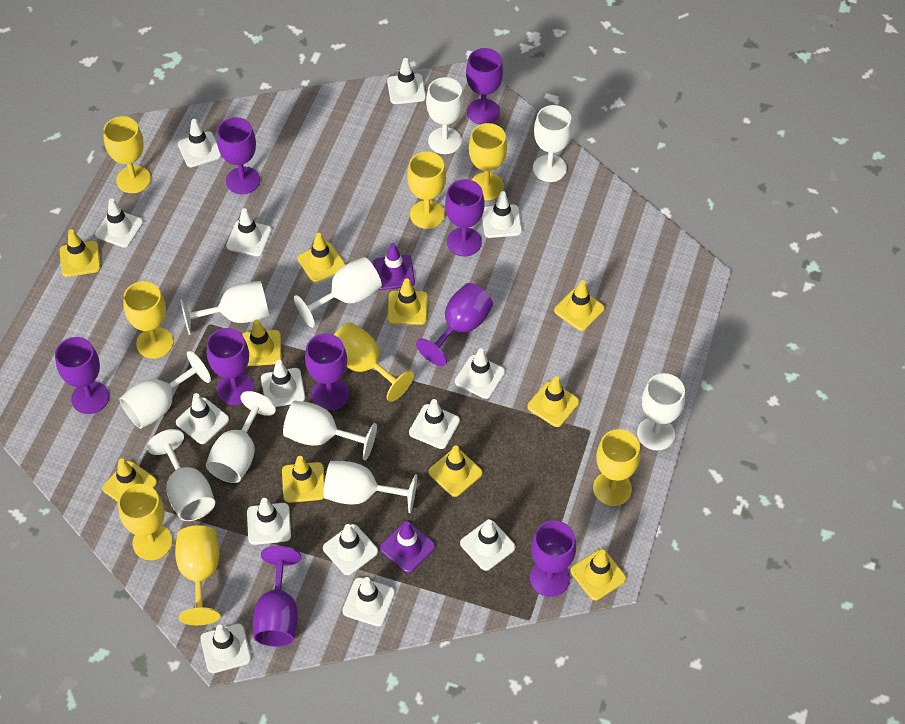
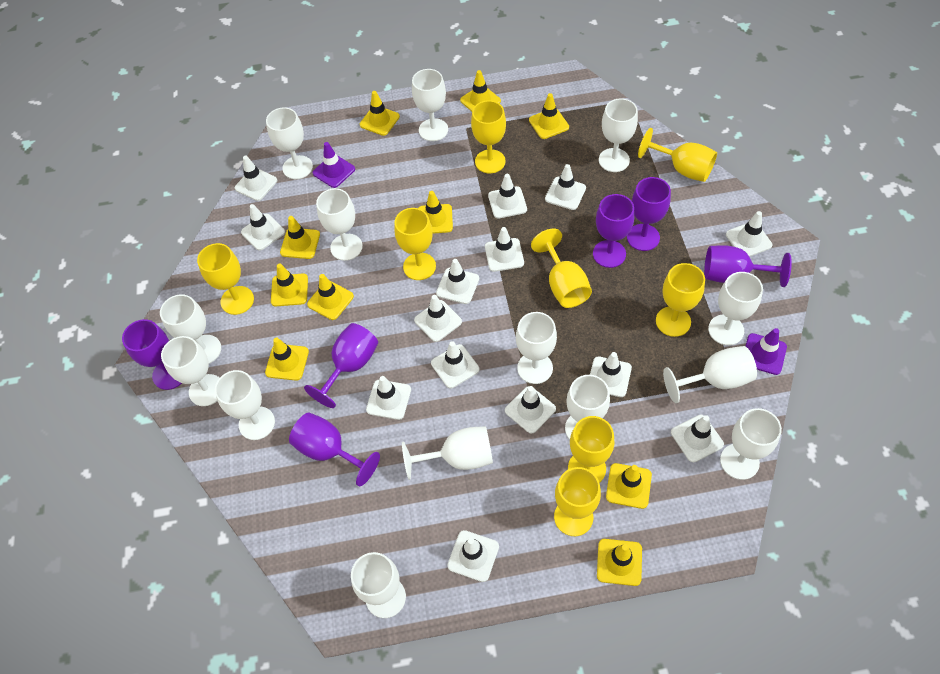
purple goblet: 9 -> 6
white goblet: 10 -> 14

